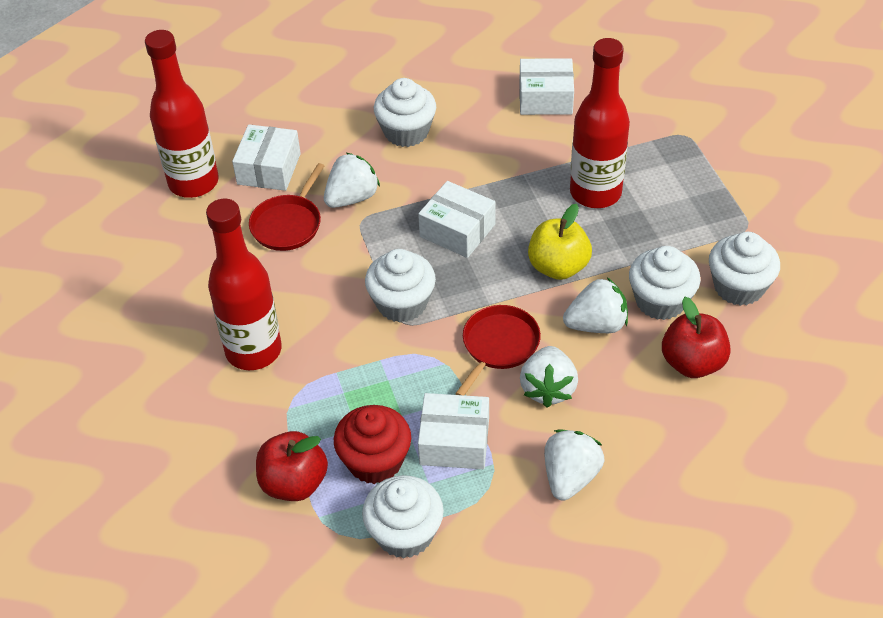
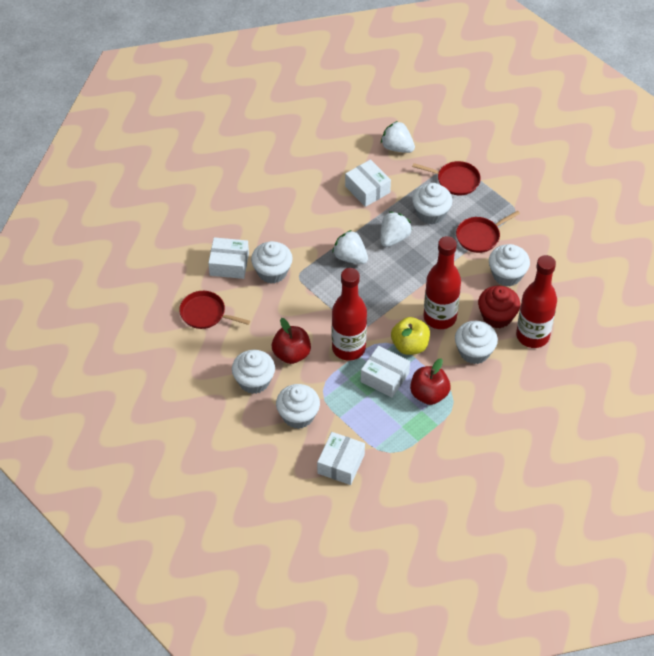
red pan: 2 -> 3
white cupcake: 5 -> 6
white strawberry: 4 -> 3

